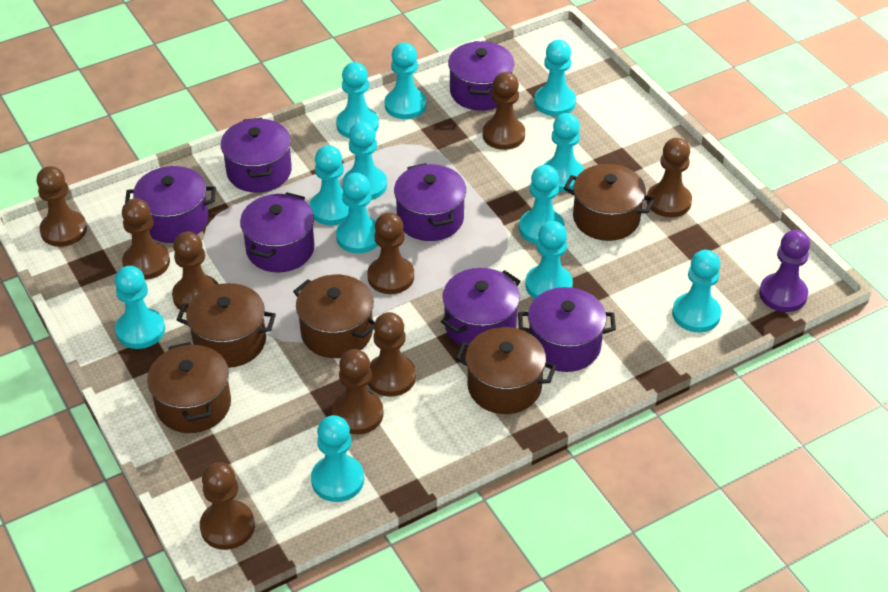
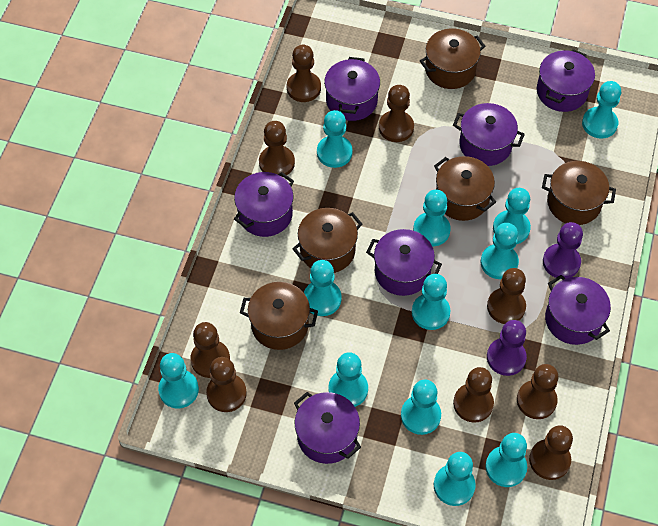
purple pawn: 1 -> 2

